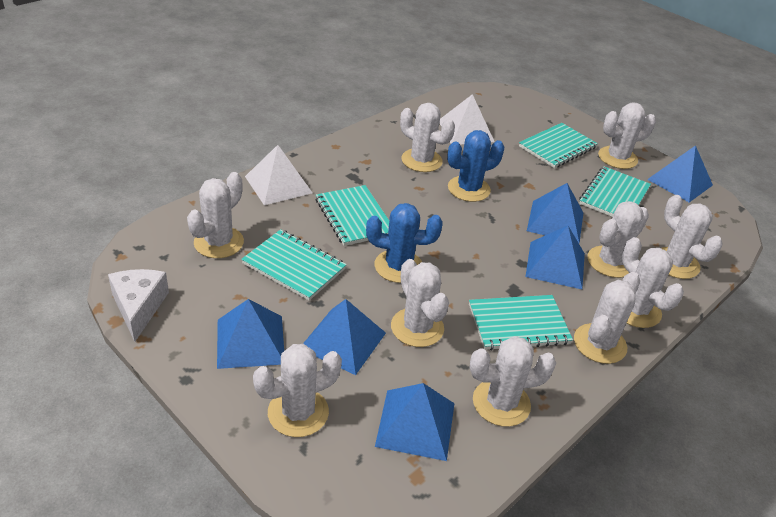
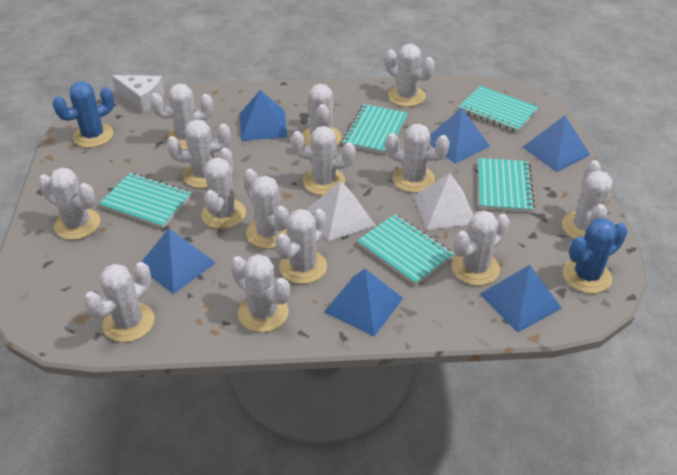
white cactus: 10 -> 14

